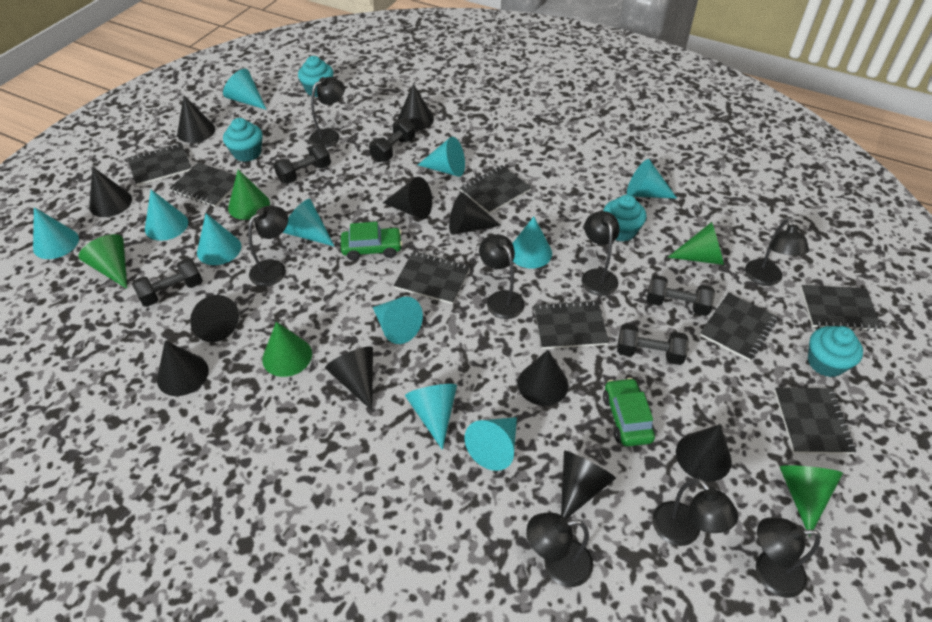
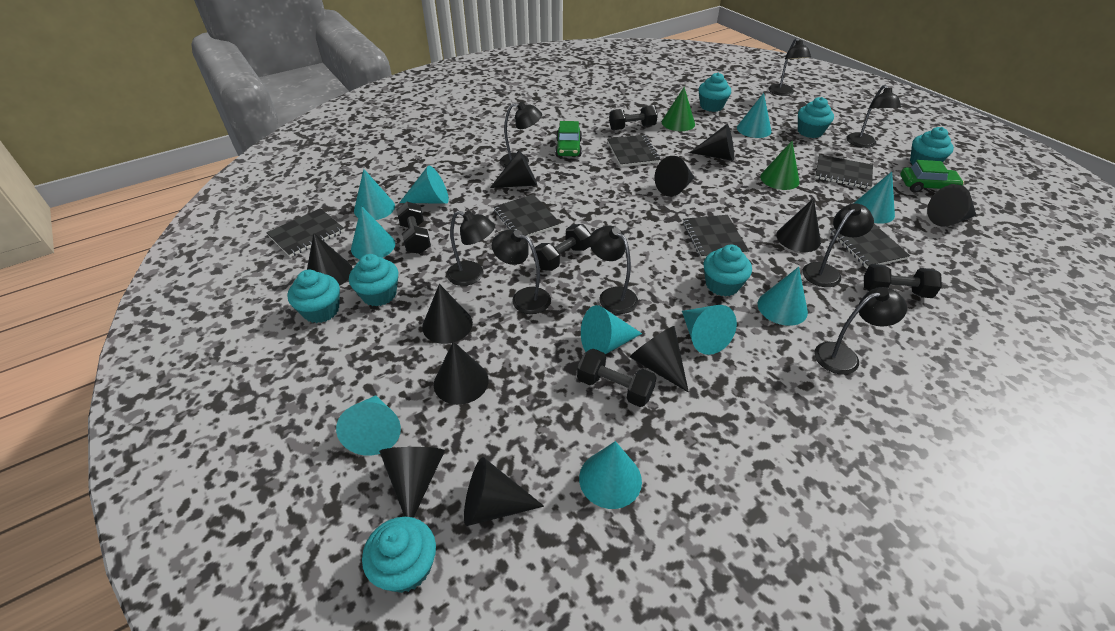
black notebook: 8 -> 6
green cone: 5 -> 2
turquoise cone: 11 -> 10
turquoise cupcake: 4 -> 7

